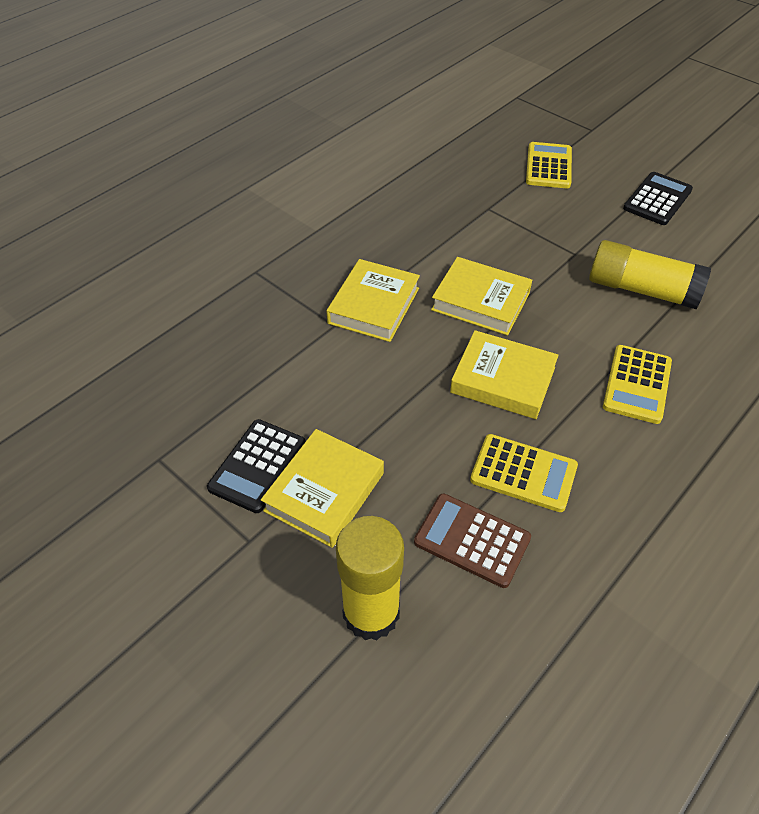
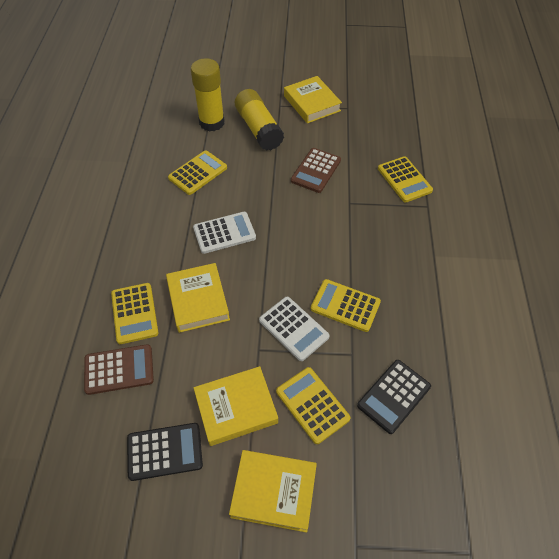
brown calculator: 1 -> 2
white calculator: 0 -> 2
yellow calculator: 3 -> 5

